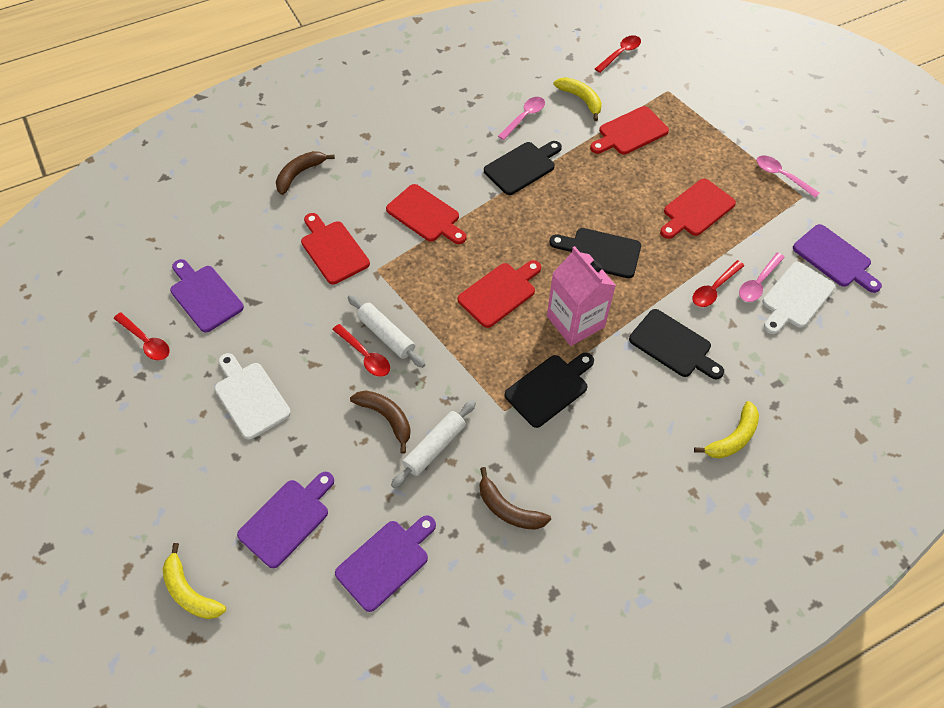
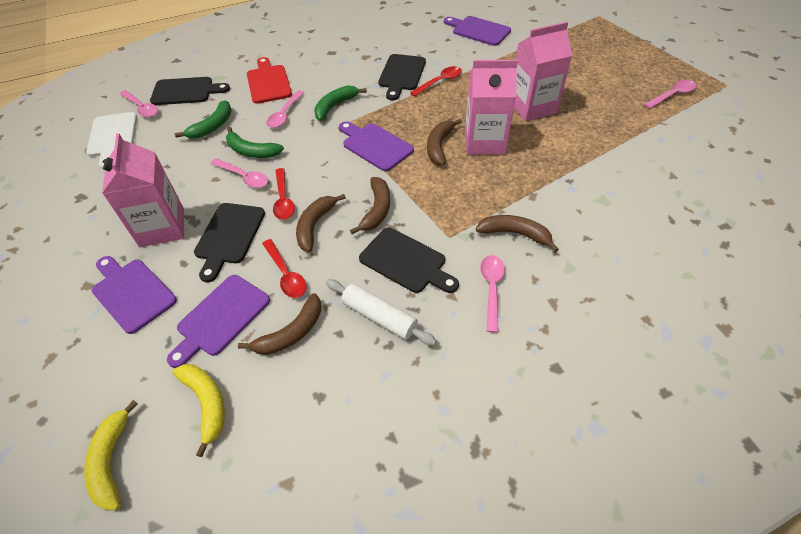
brown banana: 3 -> 5
green banana: 0 -> 3
pink carton: 1 -> 3
pink spoon: 3 -> 5
red cutting board: 5 -> 1
red spoon: 4 -> 3
white cutting board: 2 -> 1
white rolling pin: 2 -> 1
yellow banana: 3 -> 2

